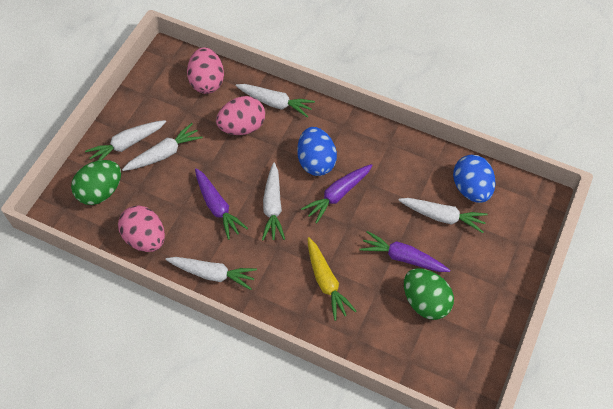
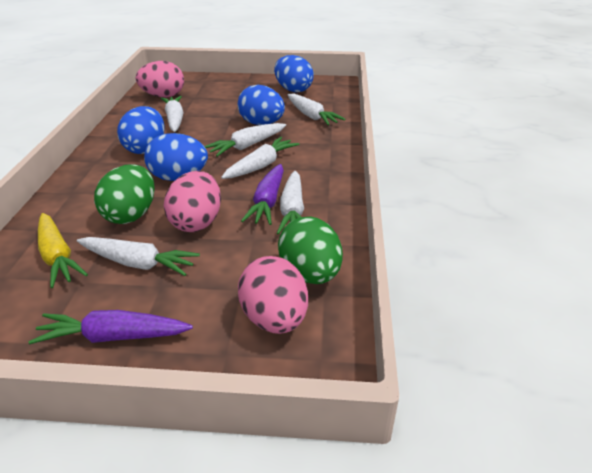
blue egg: 2 -> 4
purple carrot: 3 -> 2

